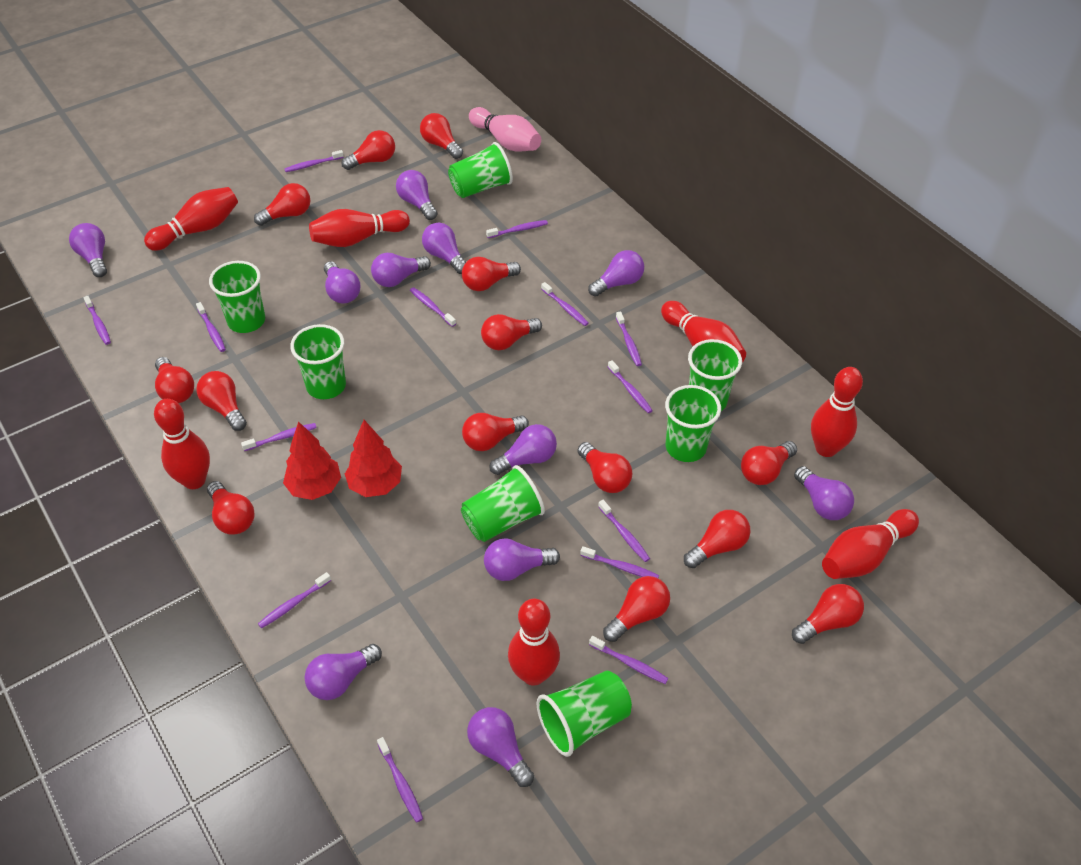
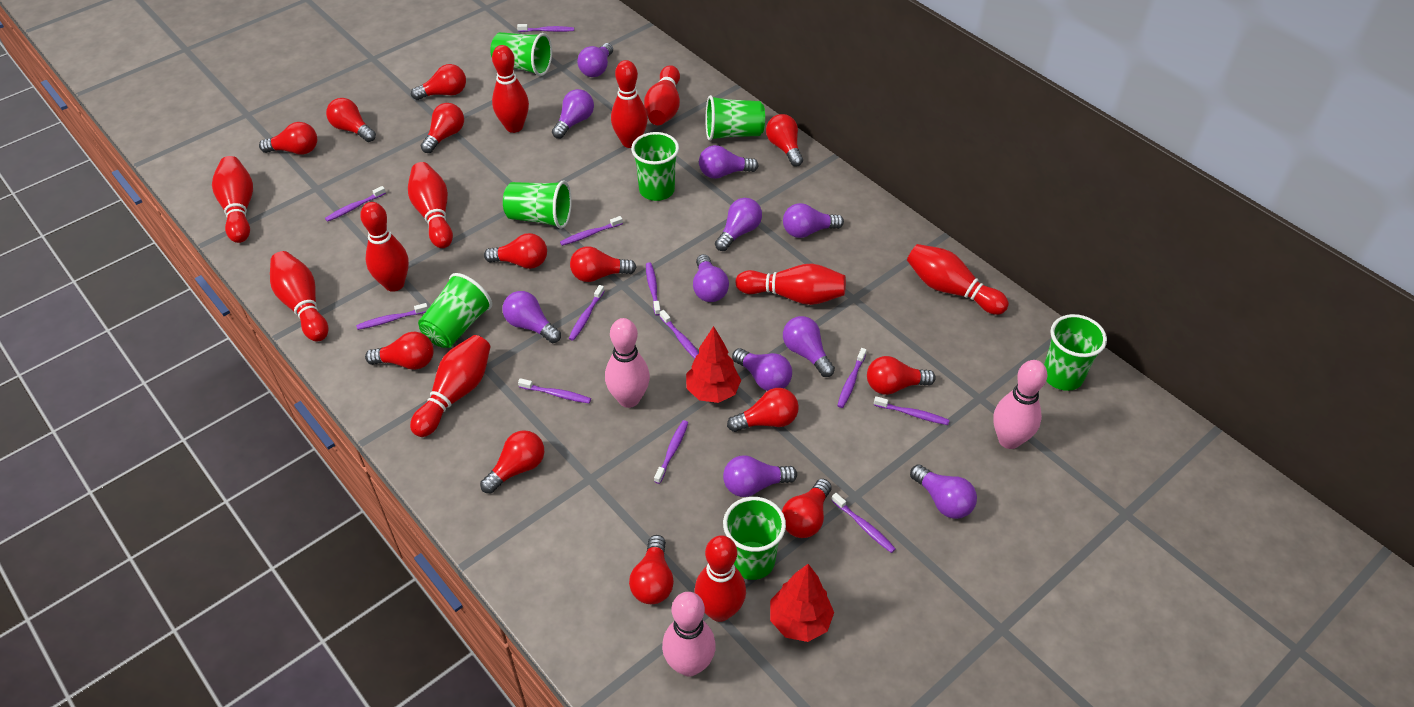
pink bowling pin: 1 -> 3
purple toothbrush: 14 -> 12
red bowling pin: 7 -> 11
red light bulb: 14 -> 13

